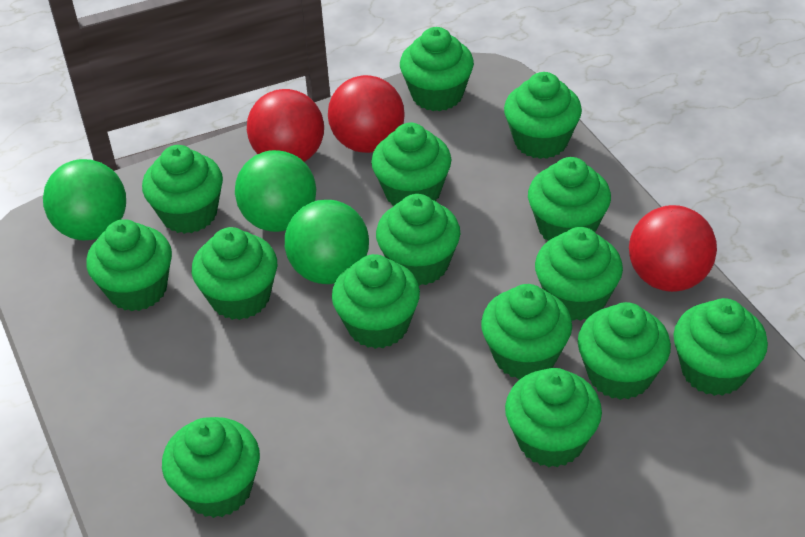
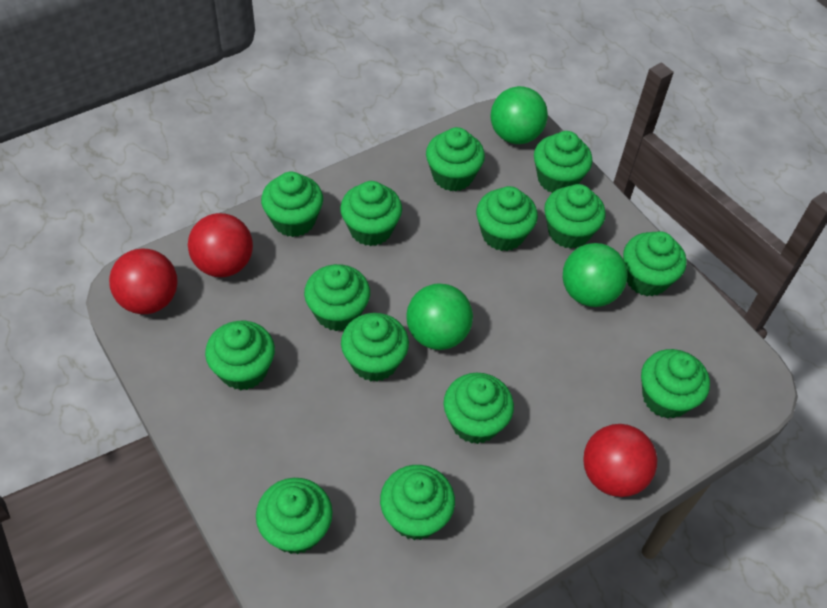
green cupcake: 15 -> 14

